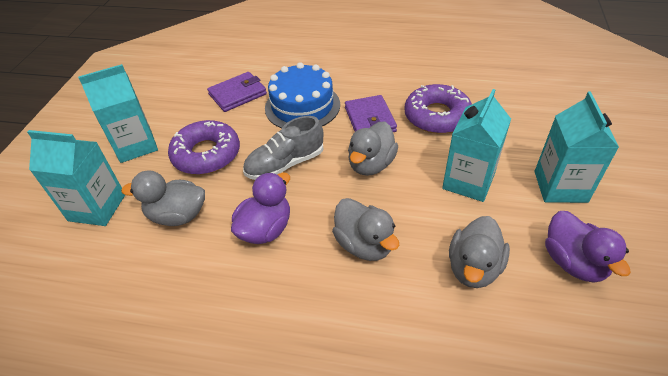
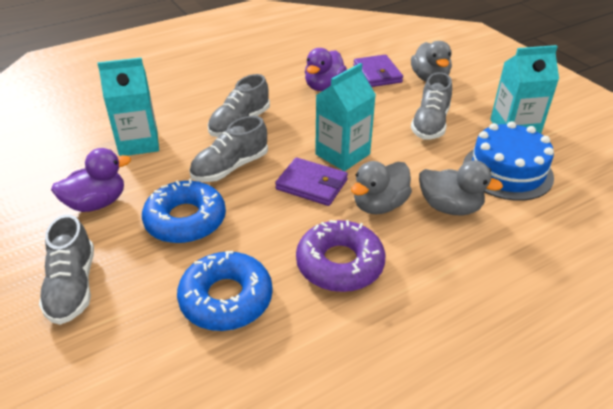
blue donut: 0 -> 2
grey duck: 4 -> 3
grey shoe: 1 -> 4
purple donut: 2 -> 1
turquoise carton: 4 -> 3

